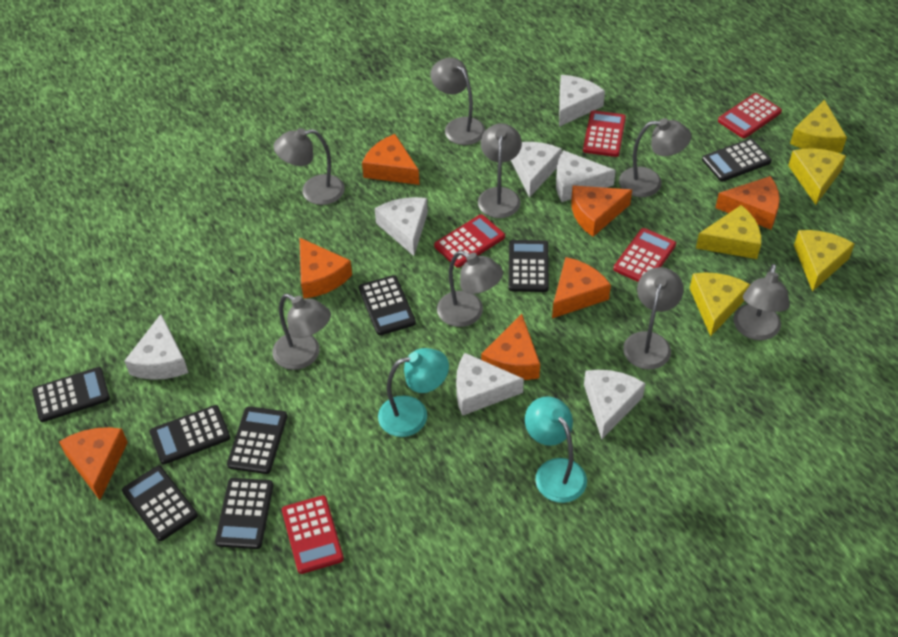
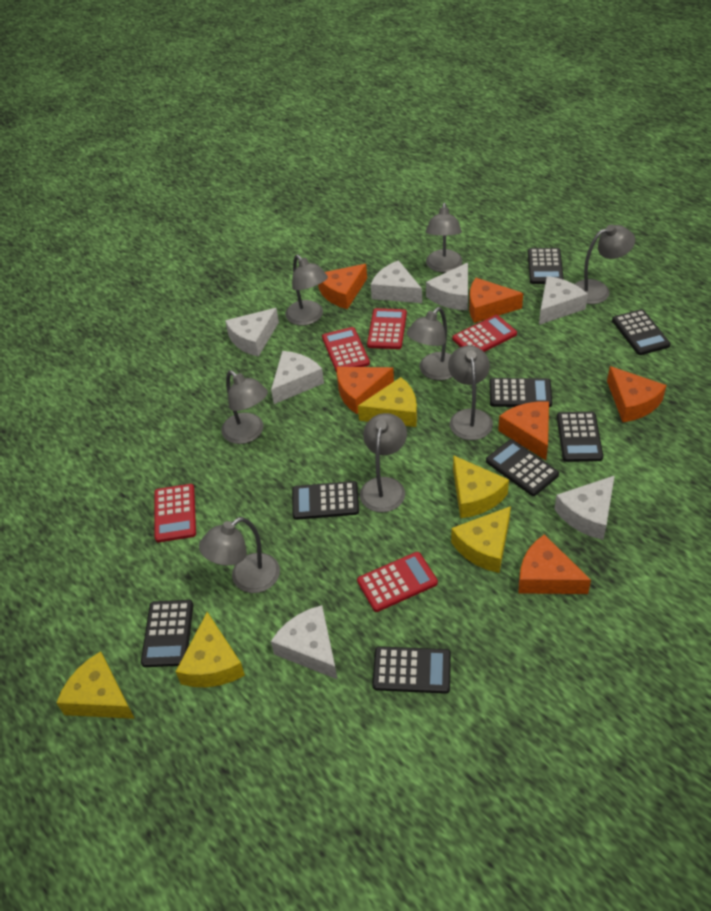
orange cheese: 7 -> 6
turquoise lamp: 2 -> 0

